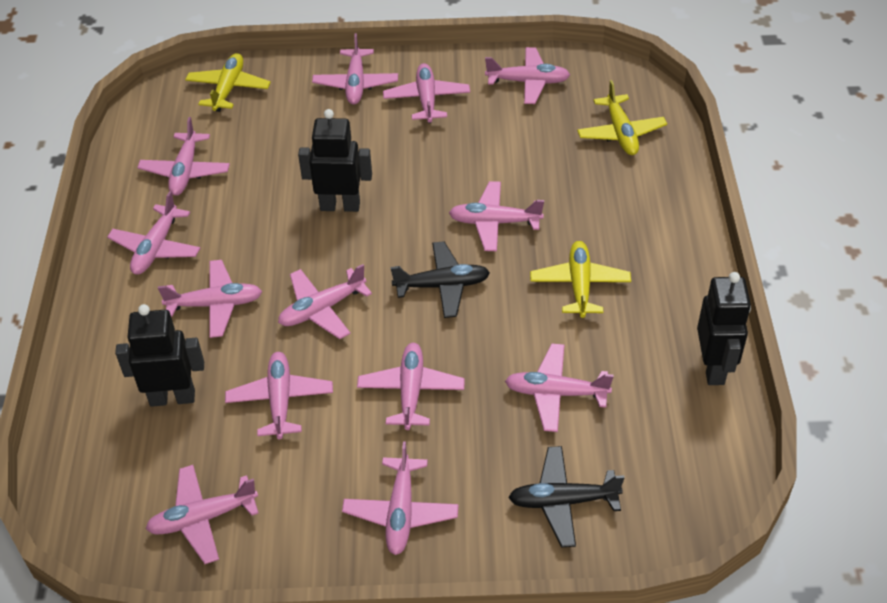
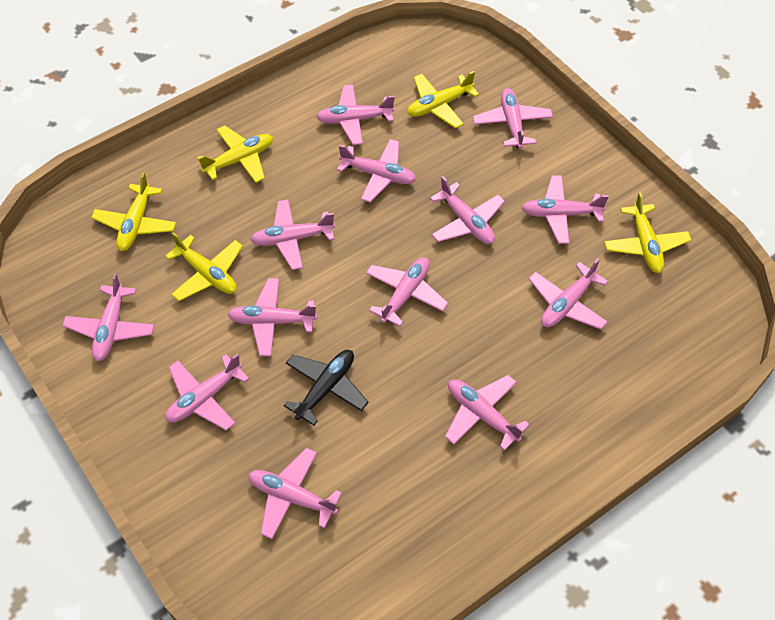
black plane: 2 -> 1
black robot: 3 -> 0
yellow plane: 3 -> 5

